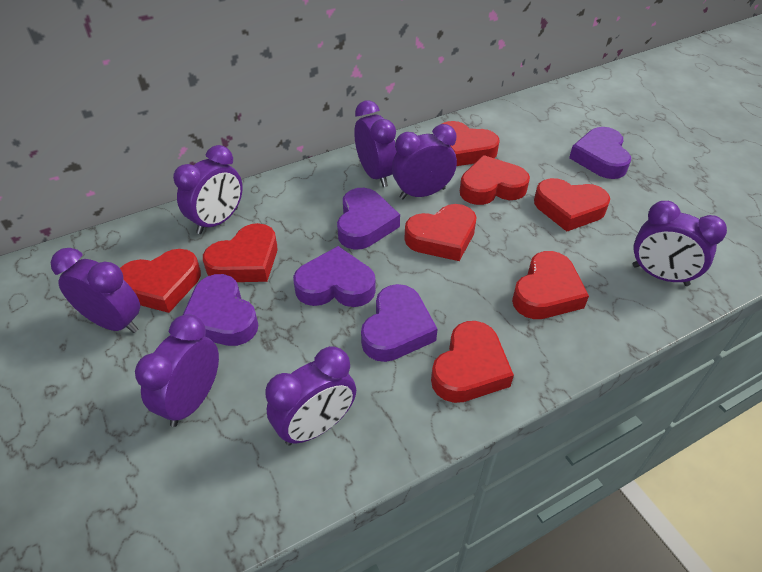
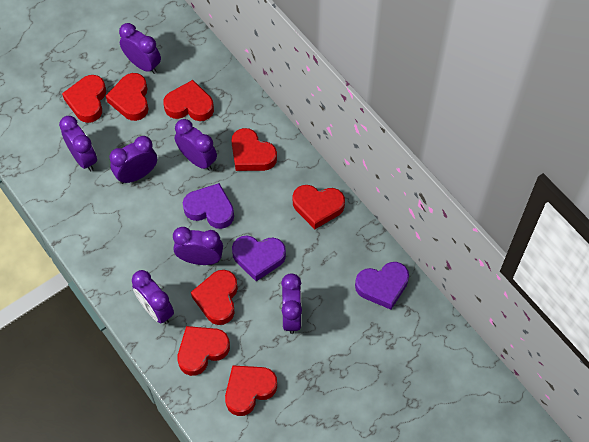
purple heart: 5 -> 3

